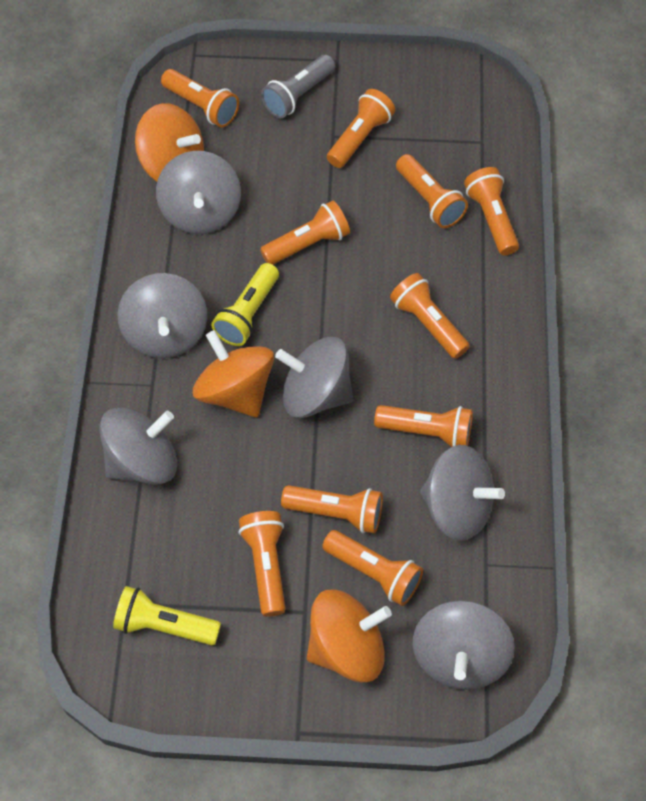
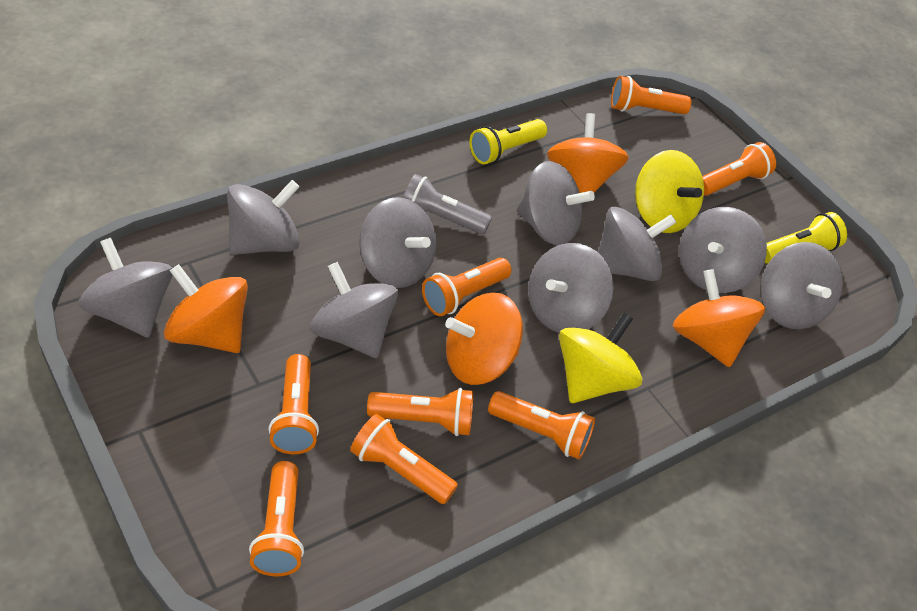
grey spinning top: 6 -> 9
orange flashlight: 10 -> 8
orange spinning top: 3 -> 4
yellow spinning top: 0 -> 2

